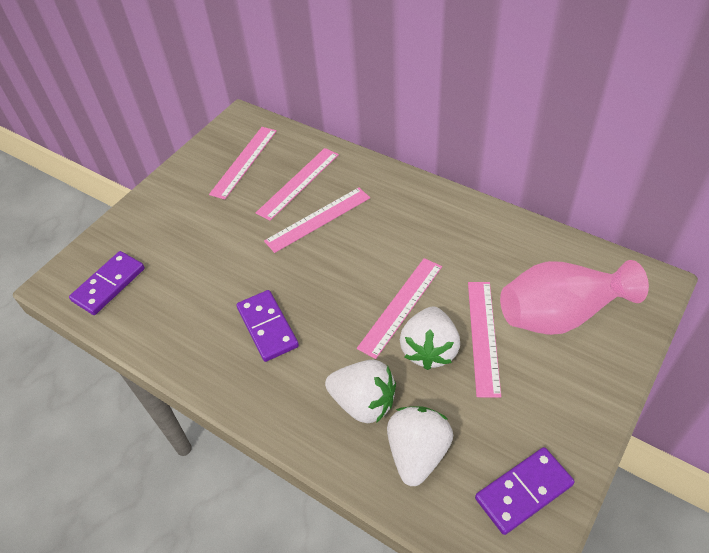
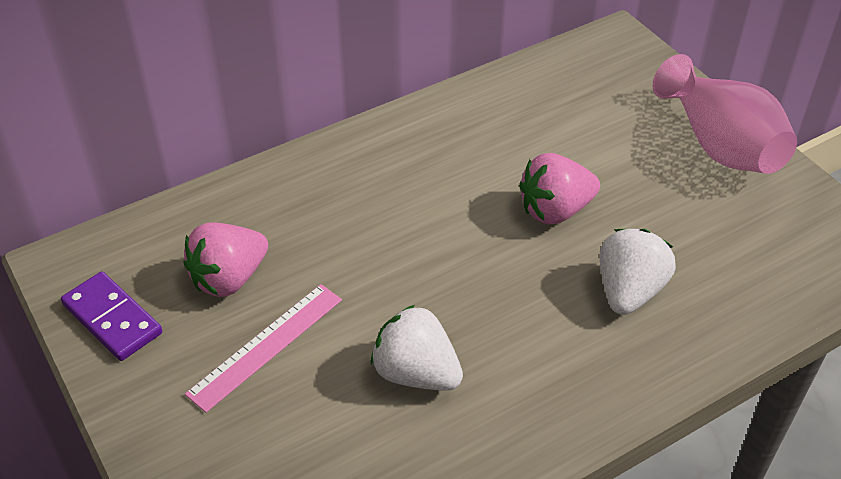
pink ruler: 5 -> 1
pink strawberry: 0 -> 2
purple domino: 3 -> 1
white strawberry: 3 -> 2

